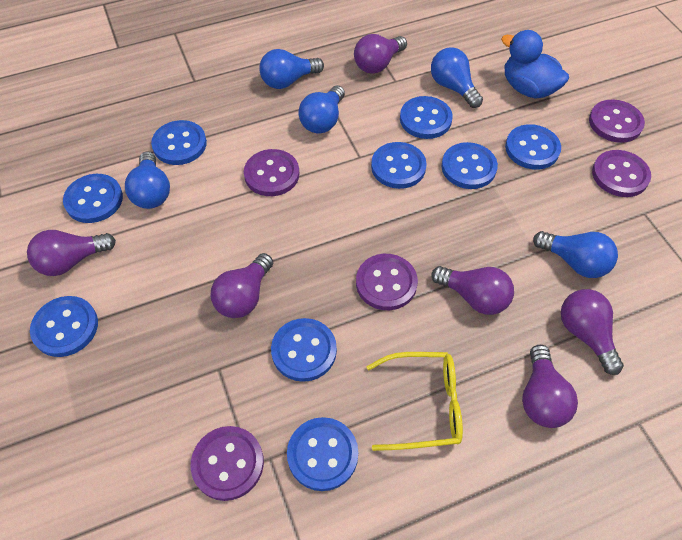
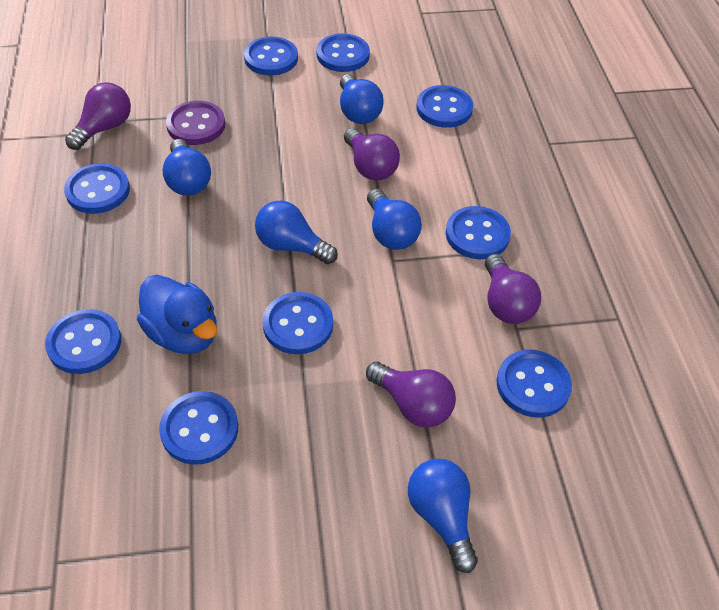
purple button: 5 -> 1
purple light bulb: 6 -> 4
yellow glasses: 1 -> 0

